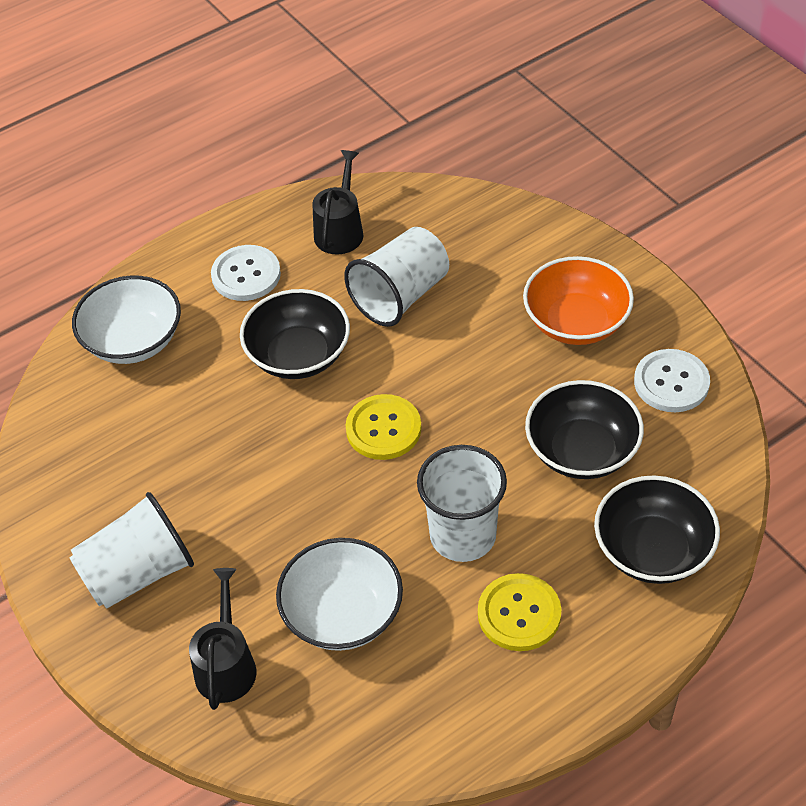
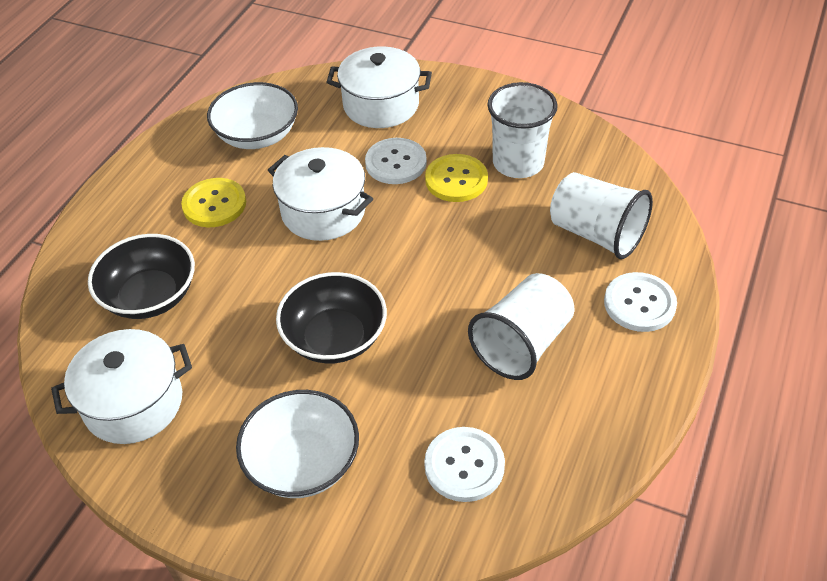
black bowl: 3 -> 2
black watering can: 2 -> 0
orange bowl: 1 -> 0
white button: 2 -> 3
white pot: 0 -> 3

